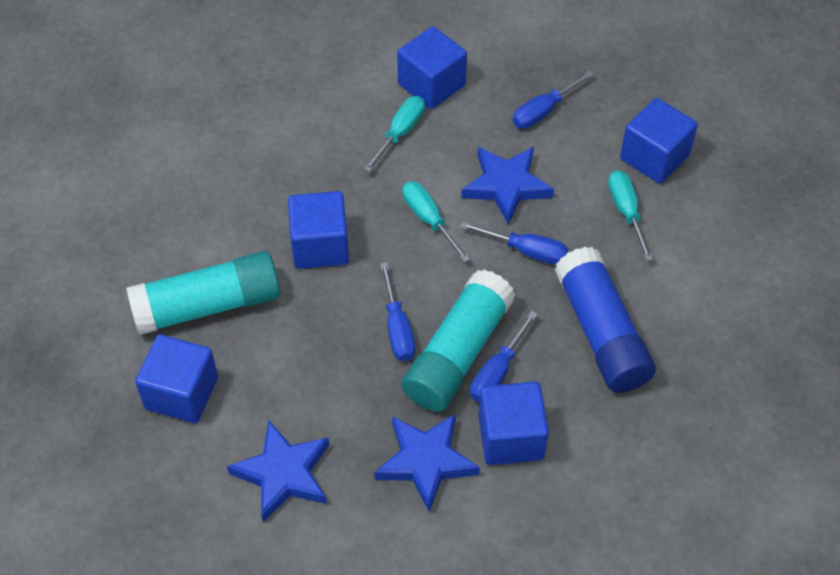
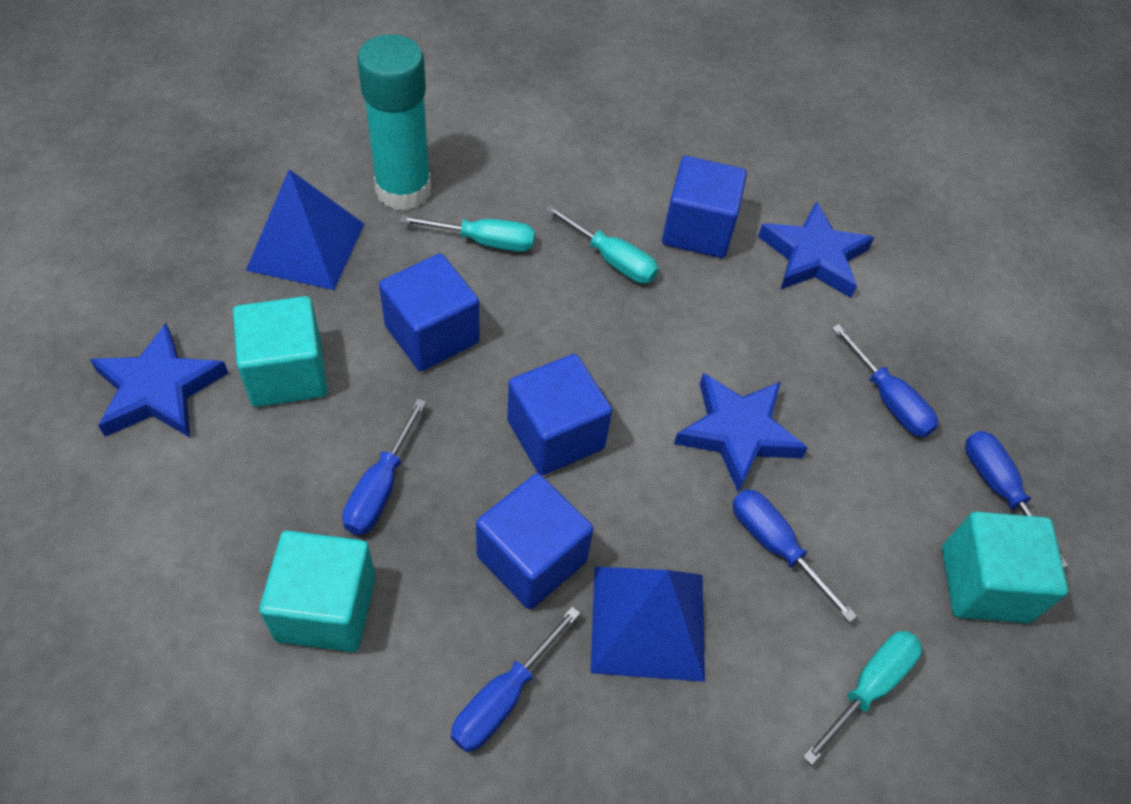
blue cube: 5 -> 4
blue glue stick: 1 -> 0
blue pyramid: 0 -> 2
blue screwdriver: 4 -> 5
turquoise cube: 0 -> 3
turquoise glue stick: 2 -> 1

